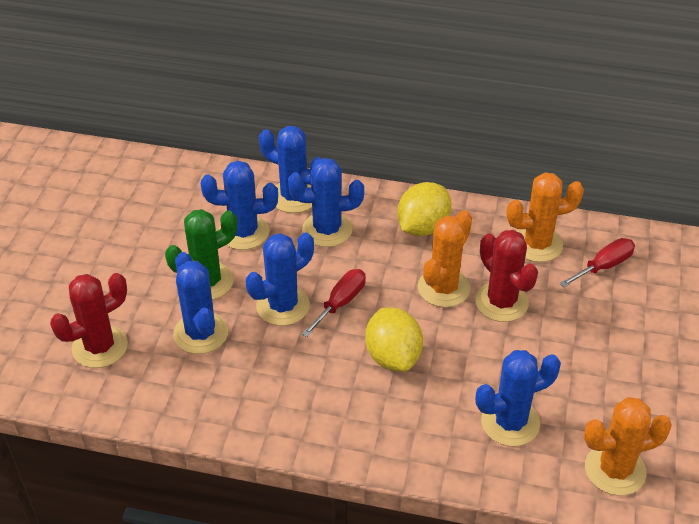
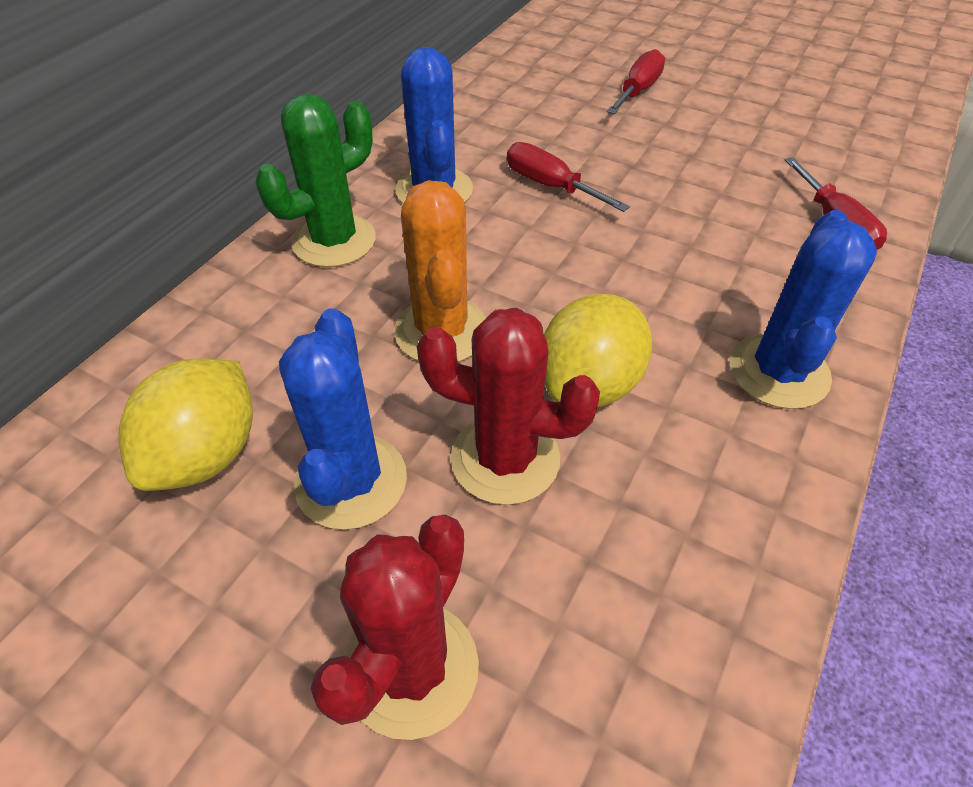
blue cactus: 6 -> 3
orange cactus: 3 -> 1
red screwdriver: 2 -> 3

